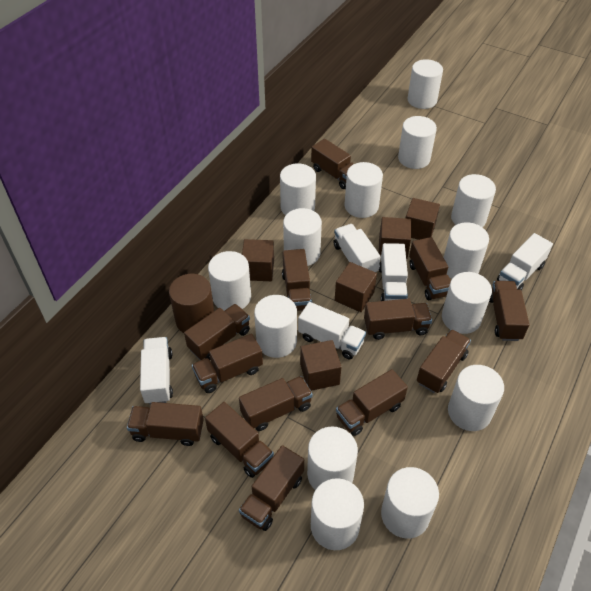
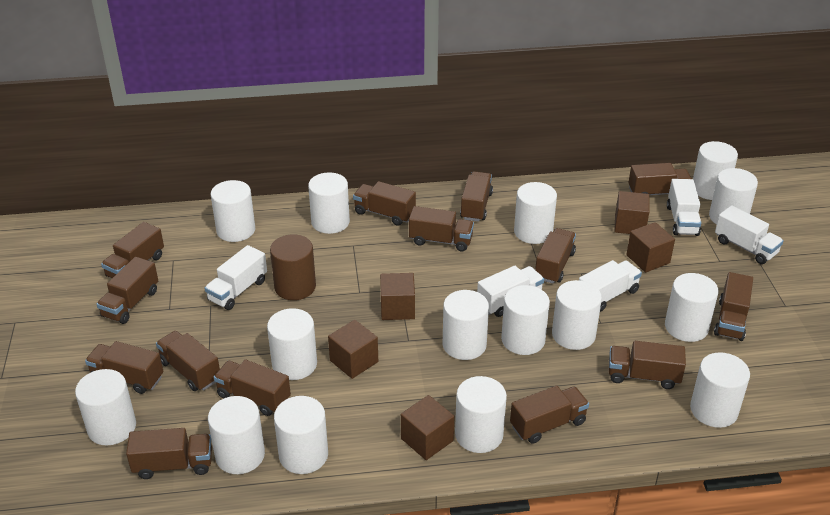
brown truck: 13 -> 14
white cylinder: 14 -> 15

